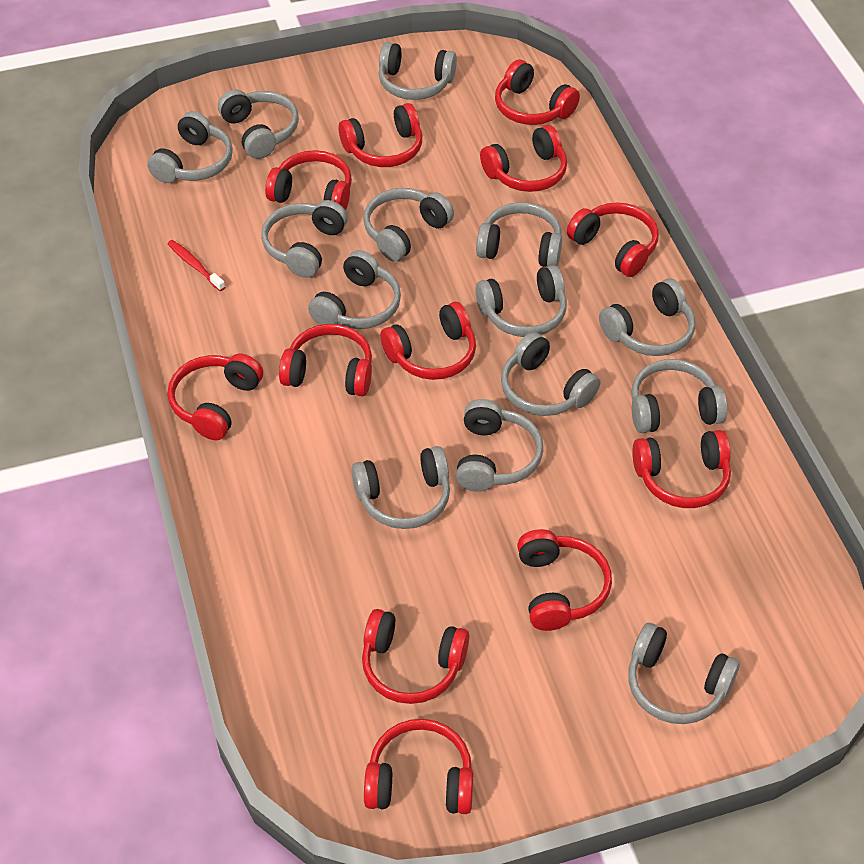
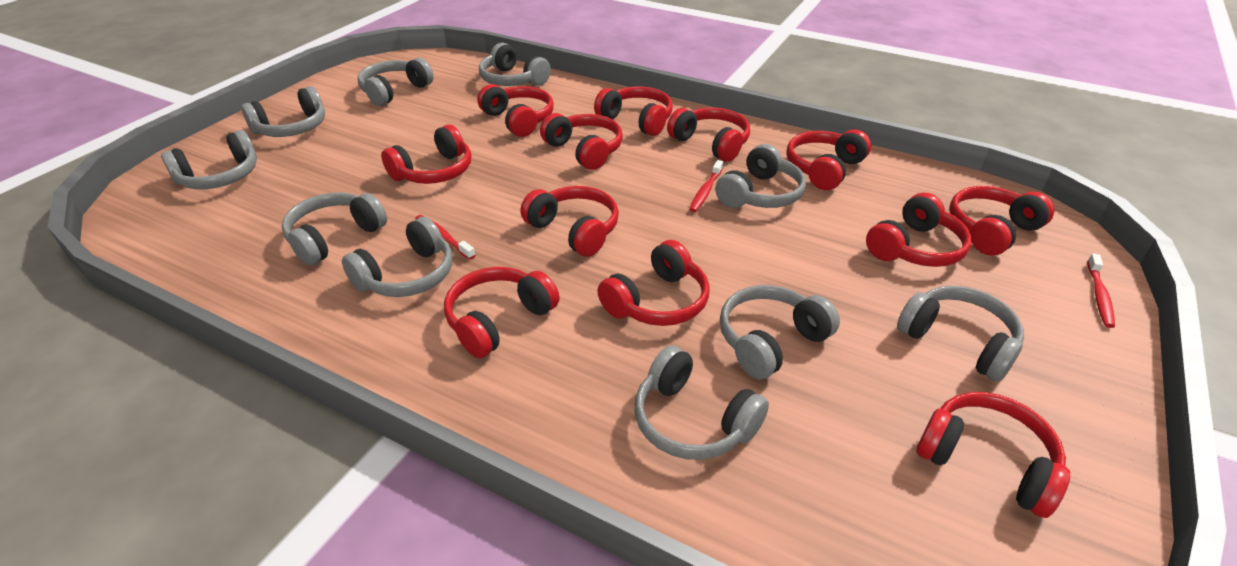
grey headphones: 14 -> 10
red toothbrush: 1 -> 3

